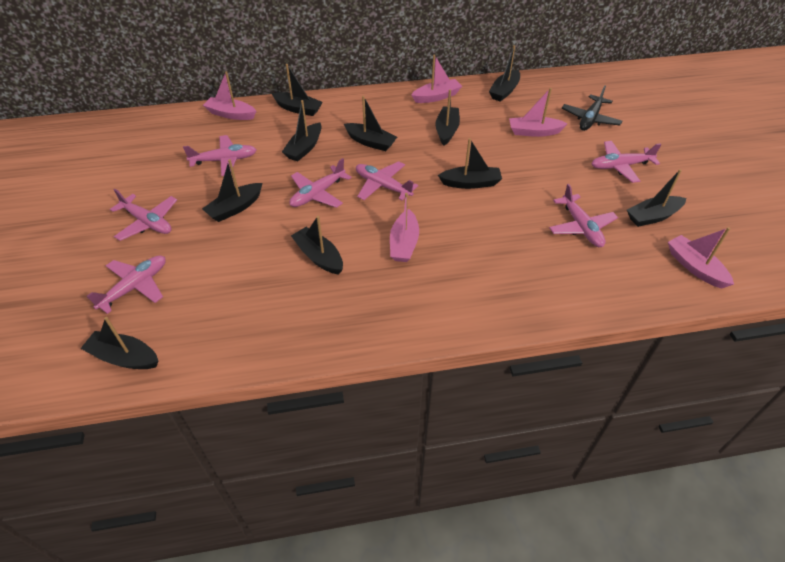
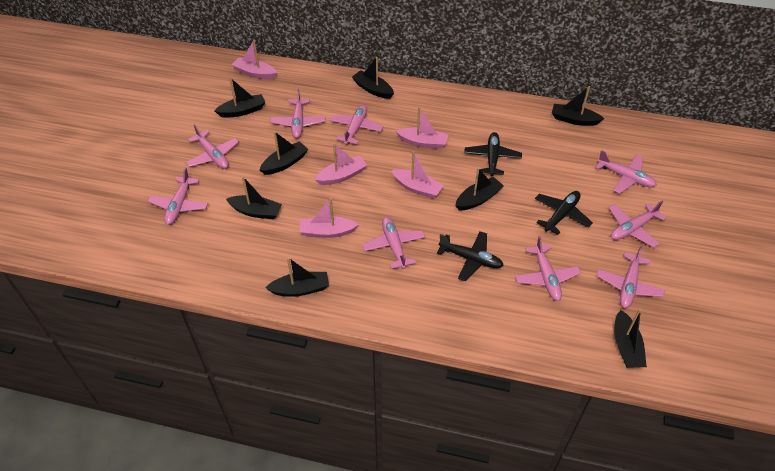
black boat: 10 -> 8
black plane: 1 -> 3
pink plane: 7 -> 9

